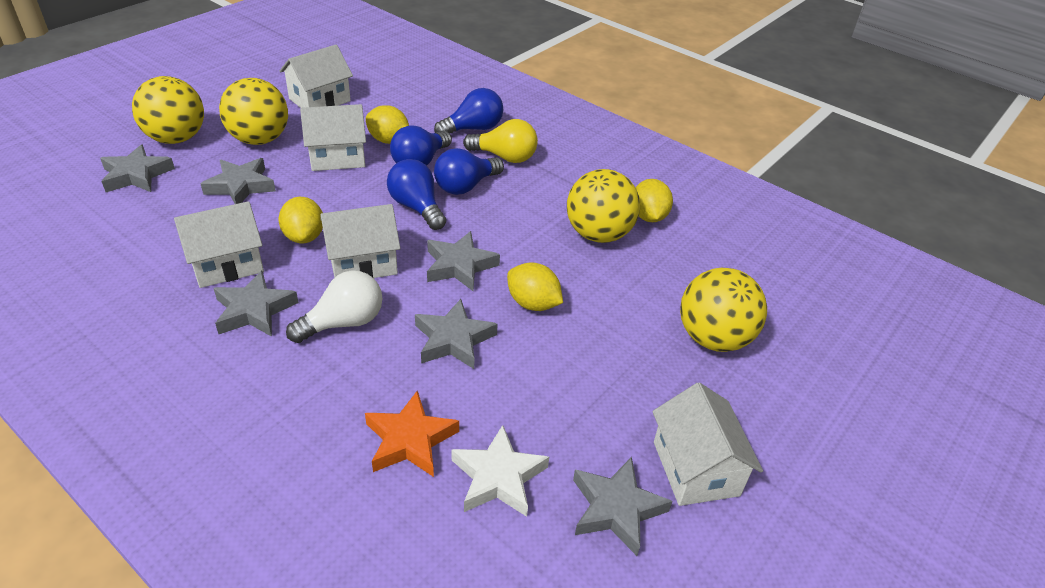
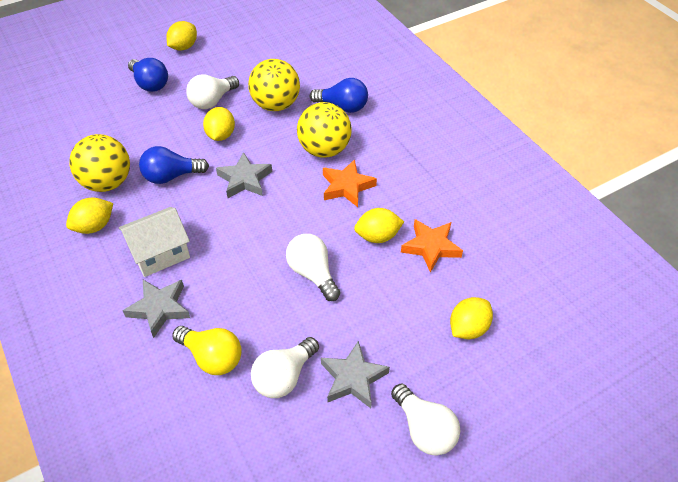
blue light bulb: 4 -> 3
grey star: 6 -> 3
orange star: 1 -> 2
white house: 5 -> 1
white light bulb: 1 -> 4
white star: 1 -> 0
yellow ball: 4 -> 3
yellow lemon: 4 -> 5

